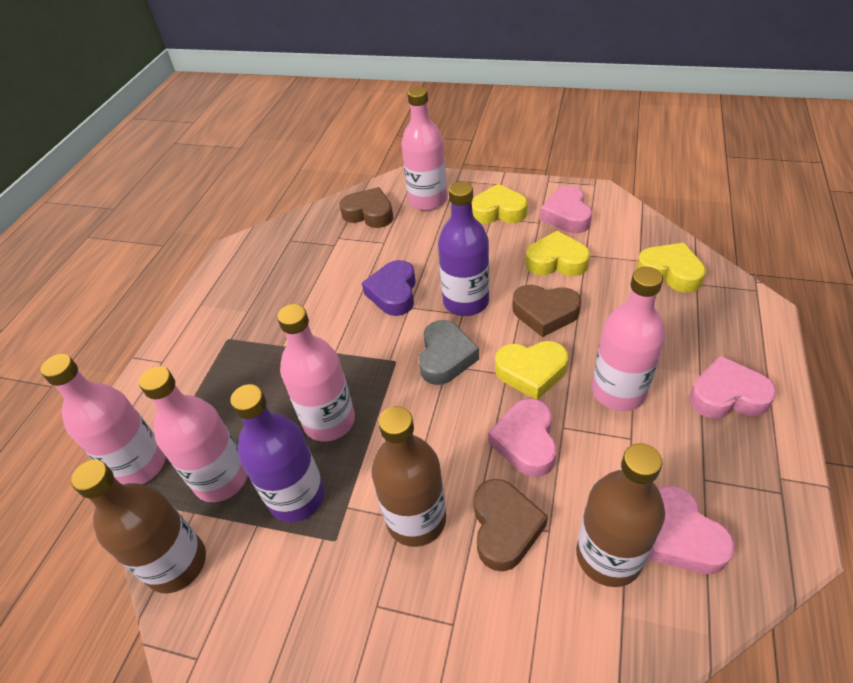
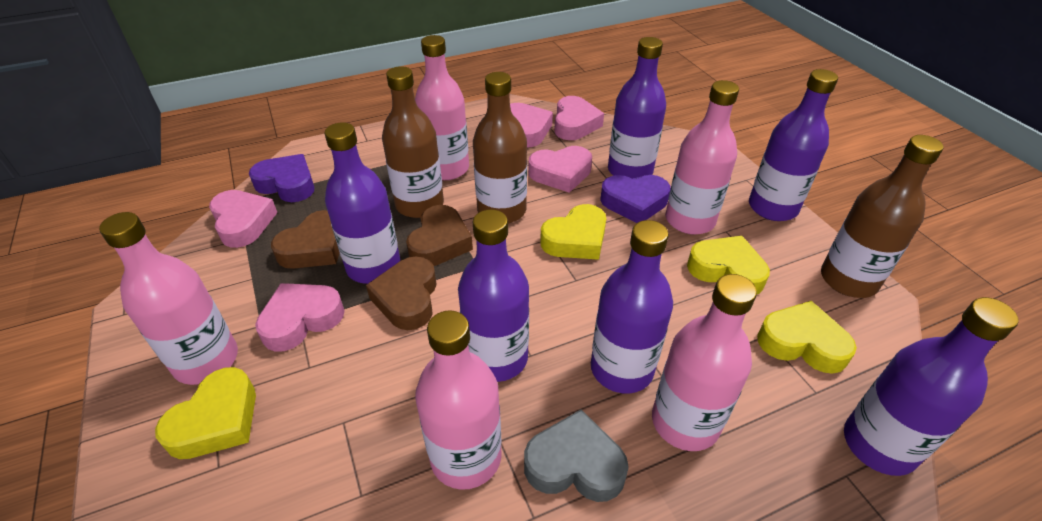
pink heart: 4 -> 5
purple bottle: 2 -> 6
purple heart: 1 -> 2

